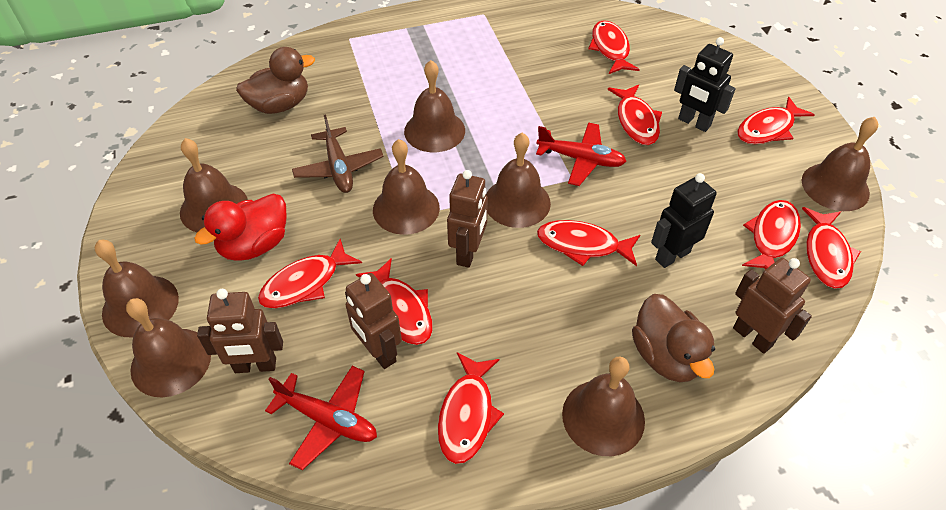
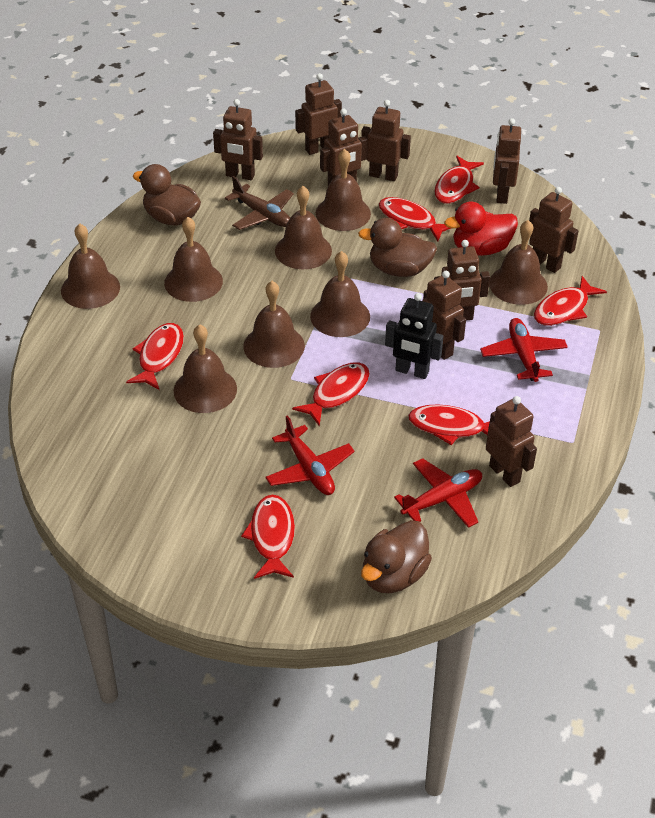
black robot: 2 -> 1
brown duck: 2 -> 3
brown robot: 4 -> 9
red fish: 9 -> 7
red plane: 2 -> 3

